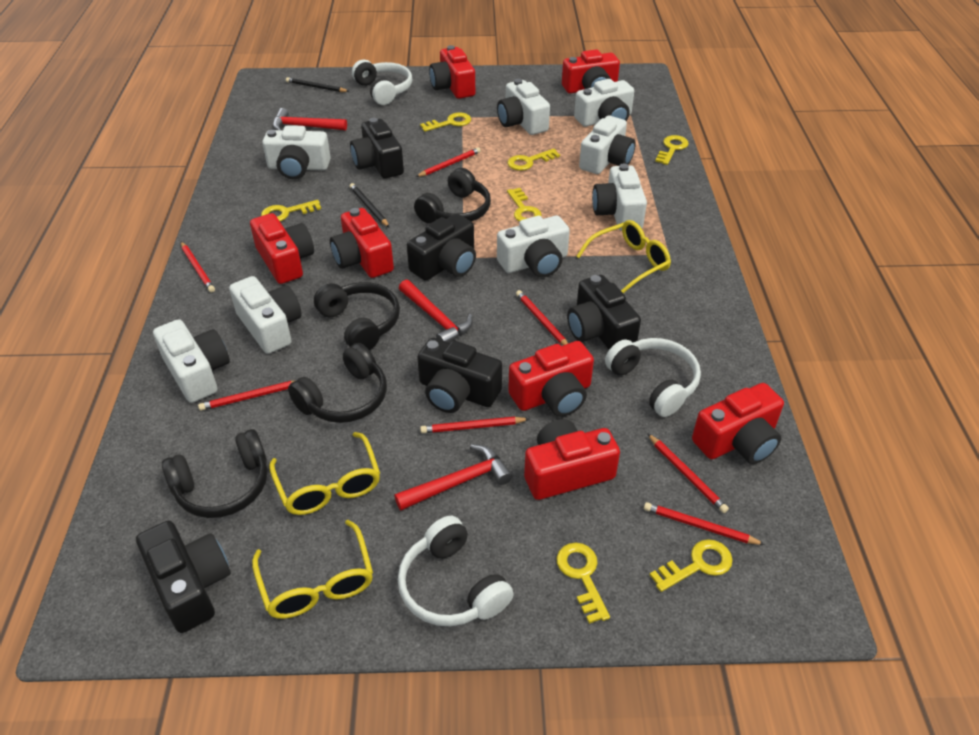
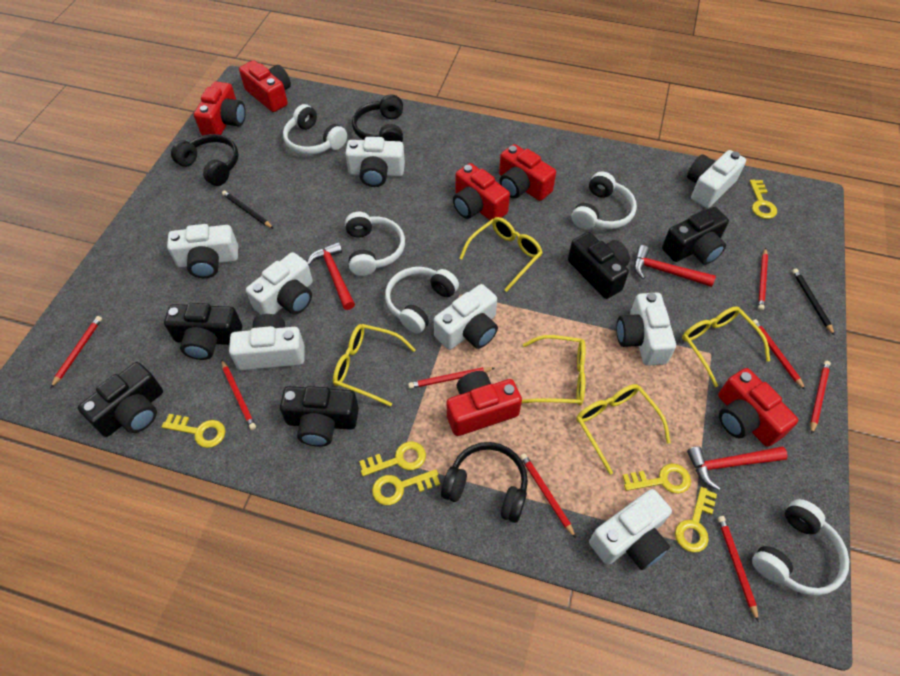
black headphones: 4 -> 3
red camera: 7 -> 6
red pencil: 7 -> 8
white headphones: 3 -> 5
yellow glasses: 3 -> 5
yellow key: 7 -> 6

